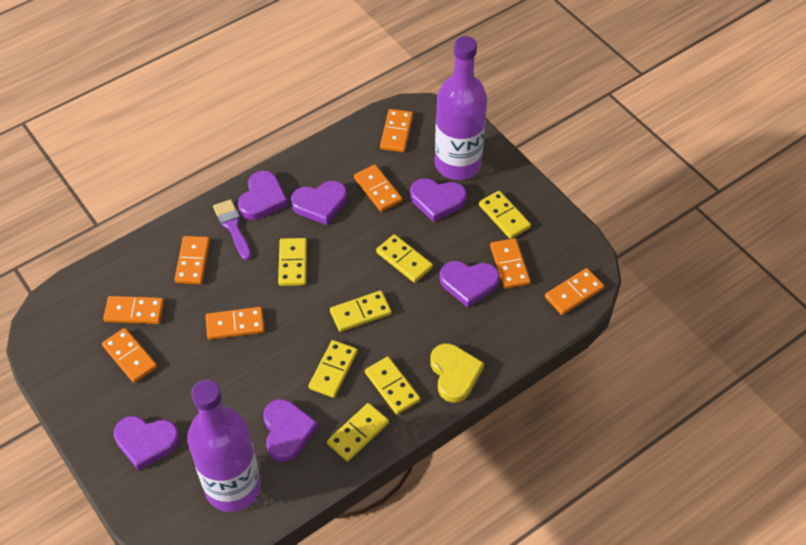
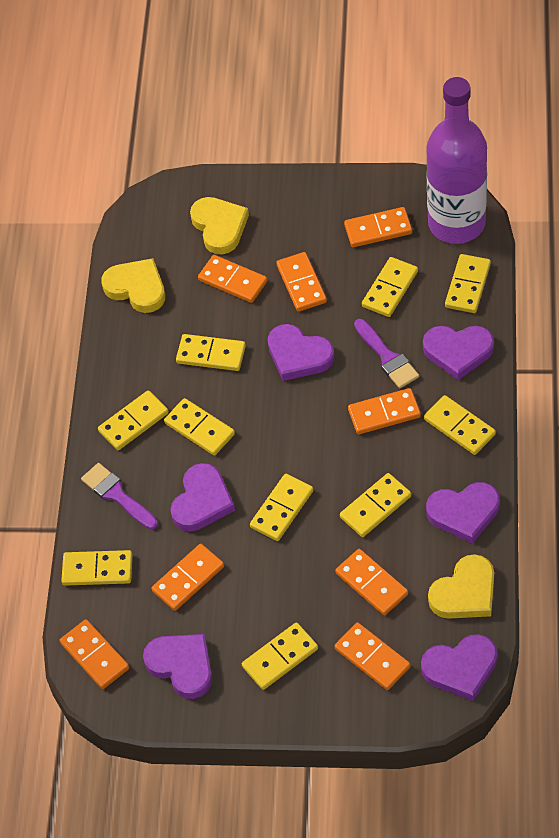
purple bottle: 2 -> 1
purple brush: 1 -> 2
yellow domino: 7 -> 10
yellow heart: 1 -> 3

